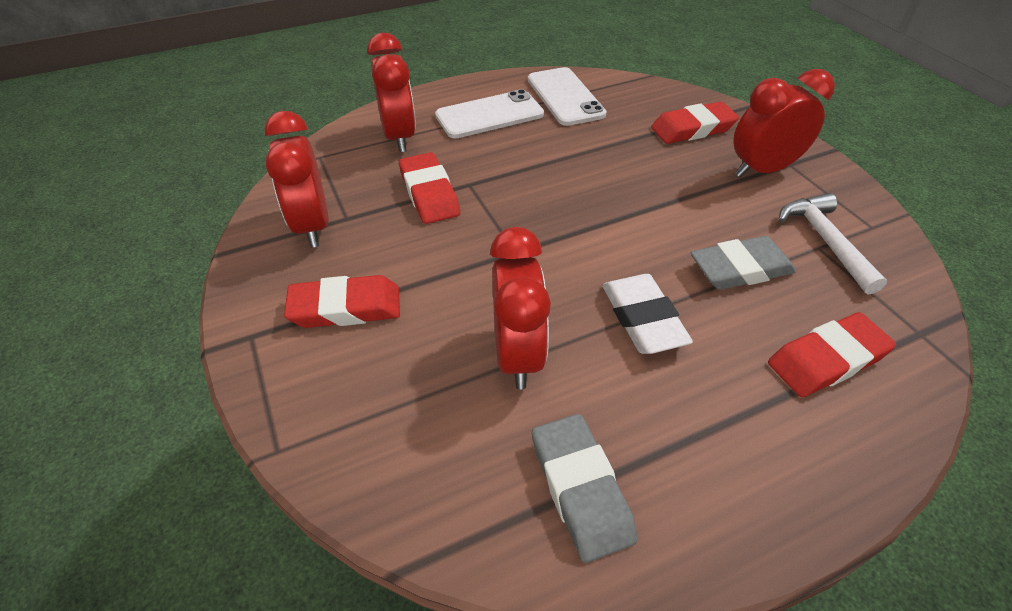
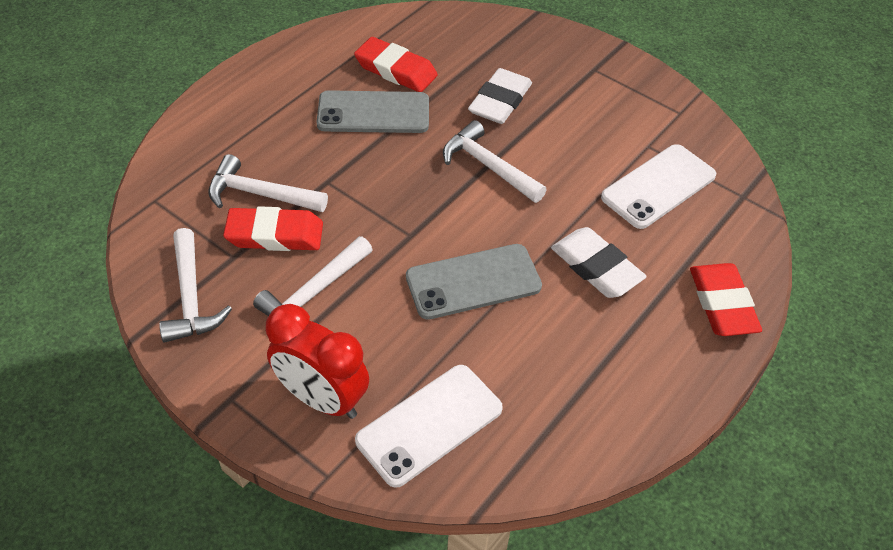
grey eraser: 2 -> 0
grey phone: 0 -> 2
red clock: 4 -> 1
red eraser: 4 -> 3
white eraser: 1 -> 2
white hammer: 1 -> 4

